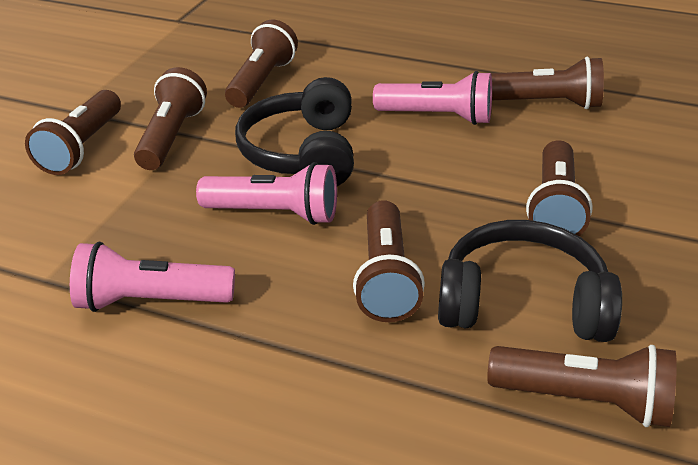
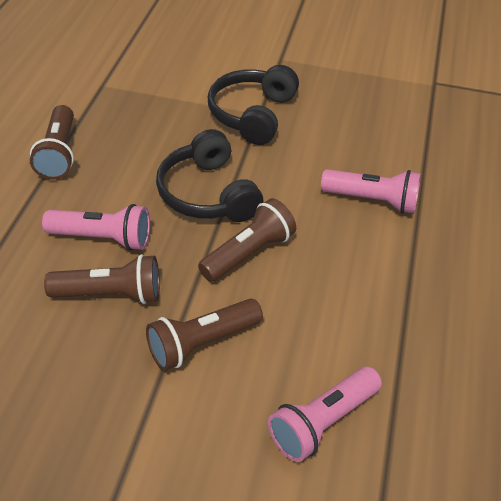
brown flashlight: 7 -> 4

